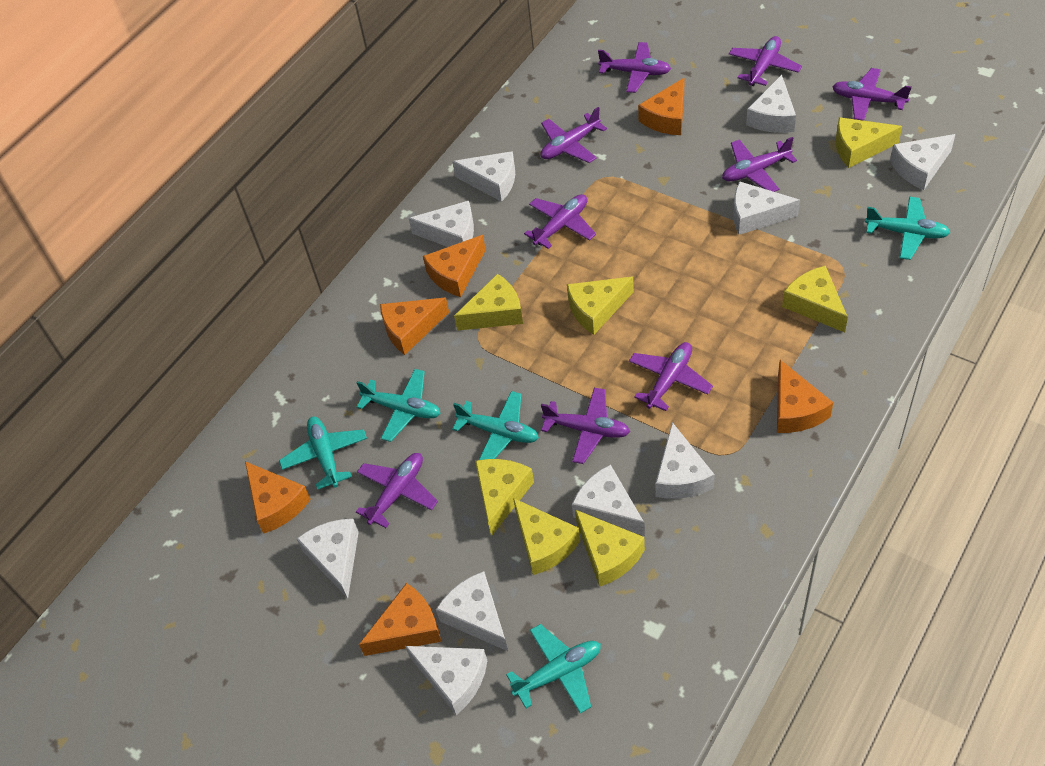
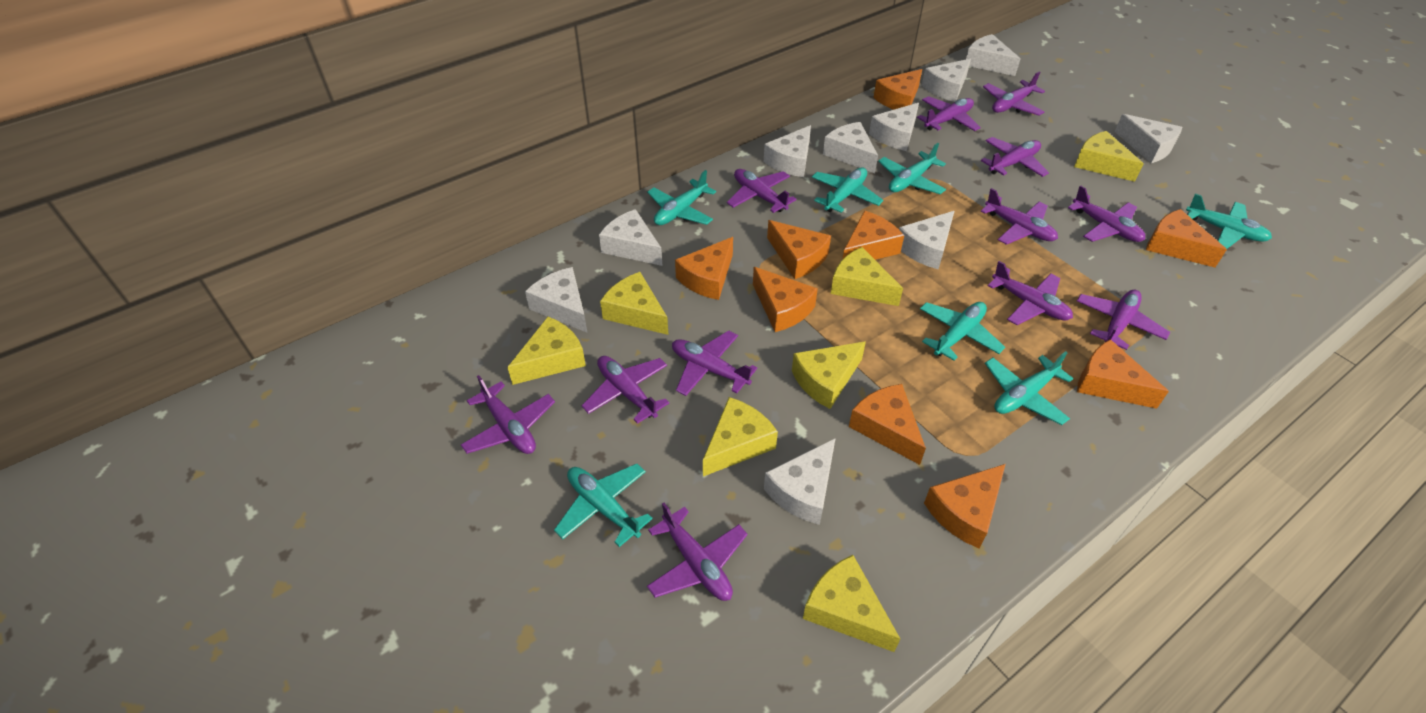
orange cheese: 6 -> 9
purple plane: 9 -> 12
turquoise plane: 5 -> 7

